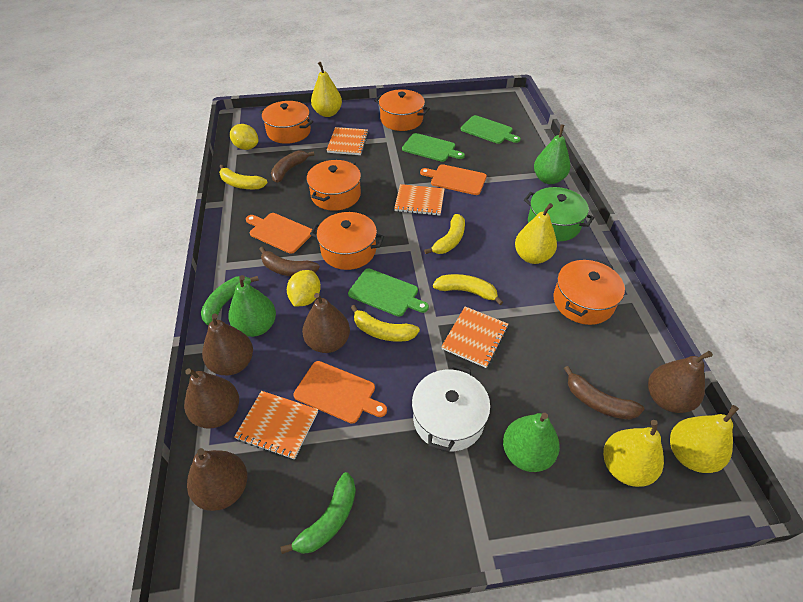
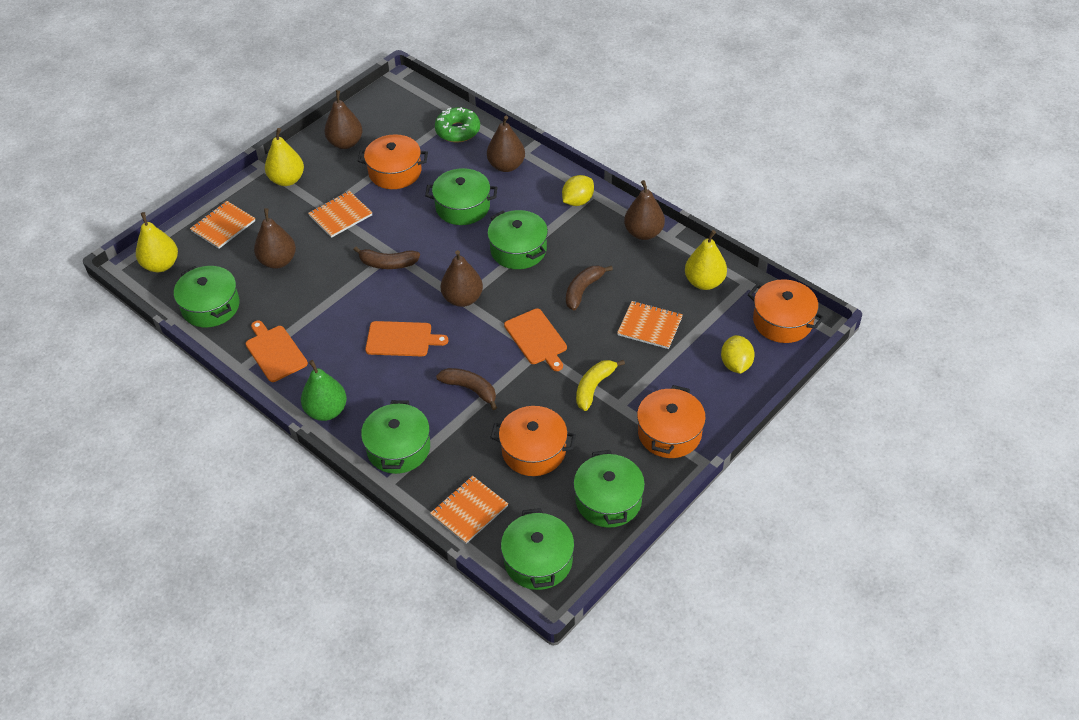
green banana: 2 -> 0
green cutting board: 3 -> 0
green donut: 0 -> 1
green pear: 3 -> 1
green pot: 1 -> 6
orange pot: 5 -> 4
white pot: 1 -> 0
yellow banana: 4 -> 1
yellow pear: 4 -> 3

